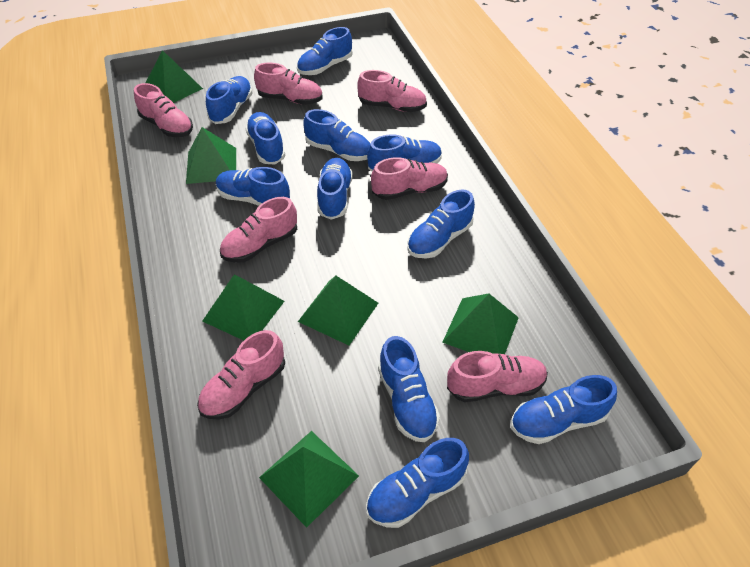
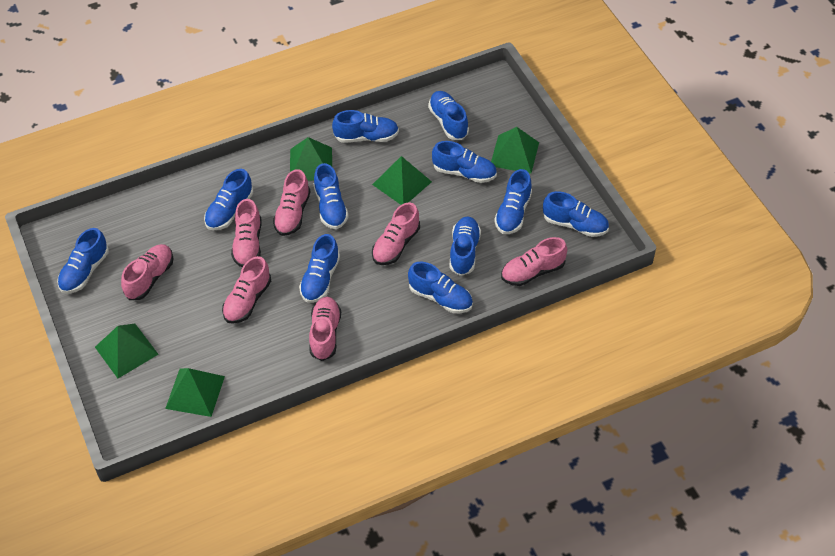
green pyramid: 6 -> 5

